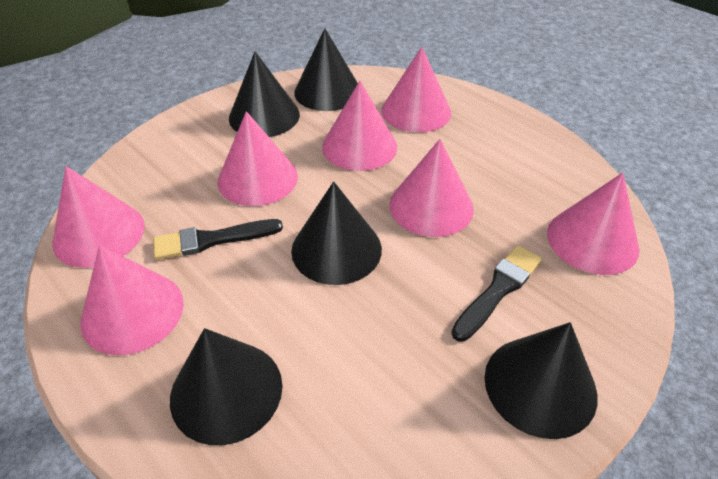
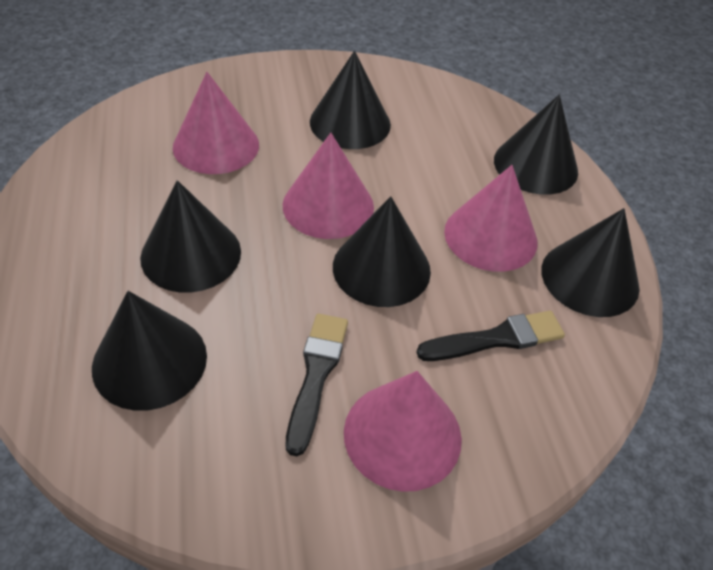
black cone: 5 -> 6
pink cone: 7 -> 4

